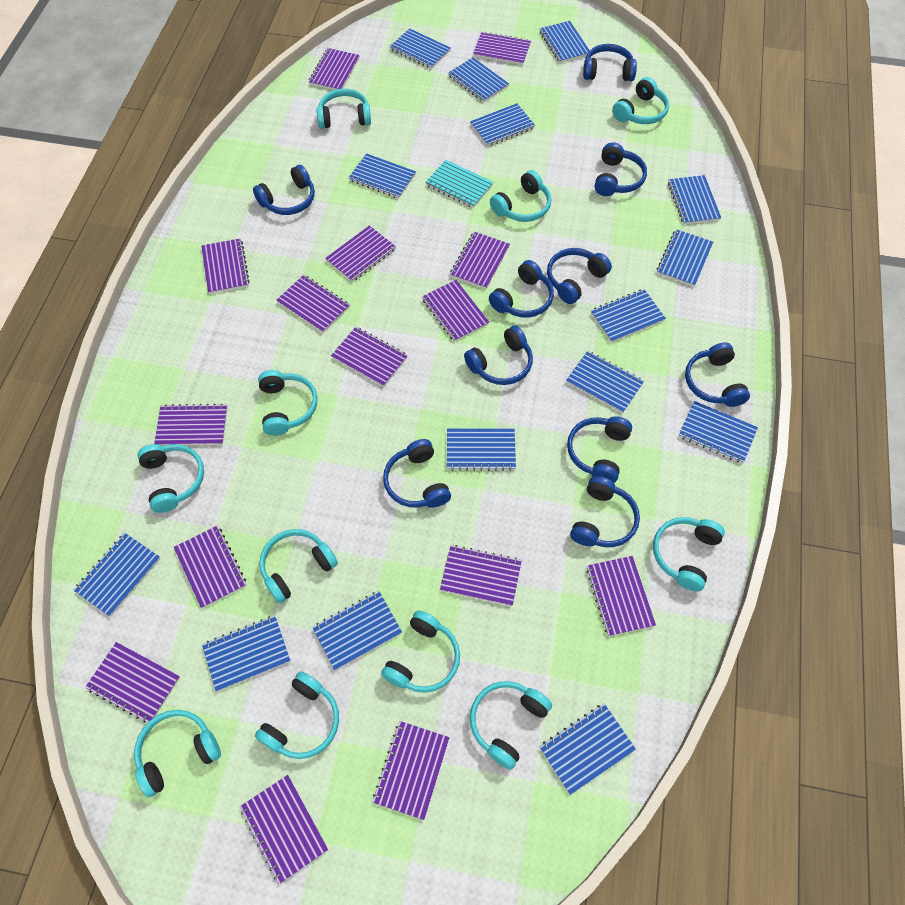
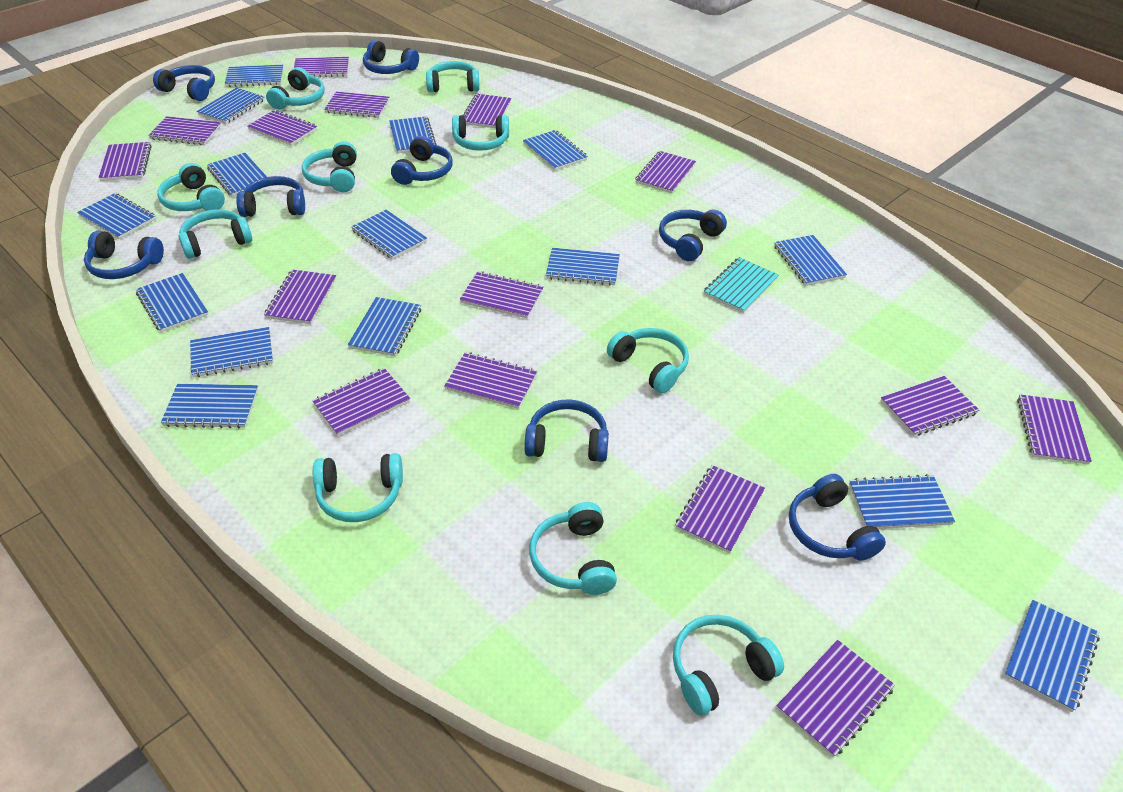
blue headphones: 10 -> 8
turquoise headphones: 11 -> 10

